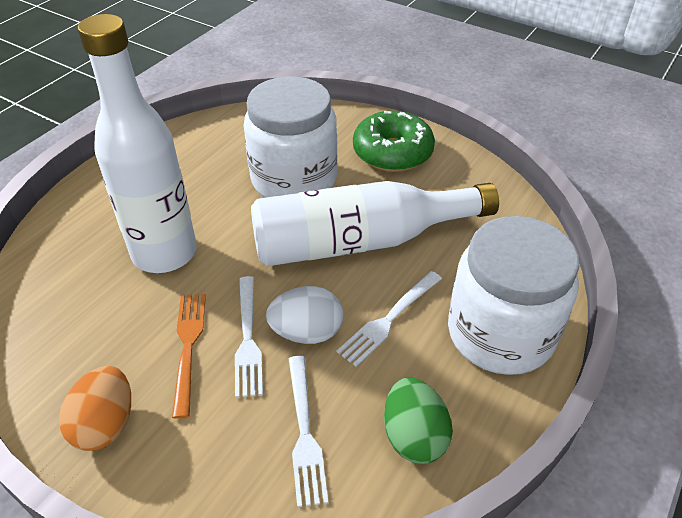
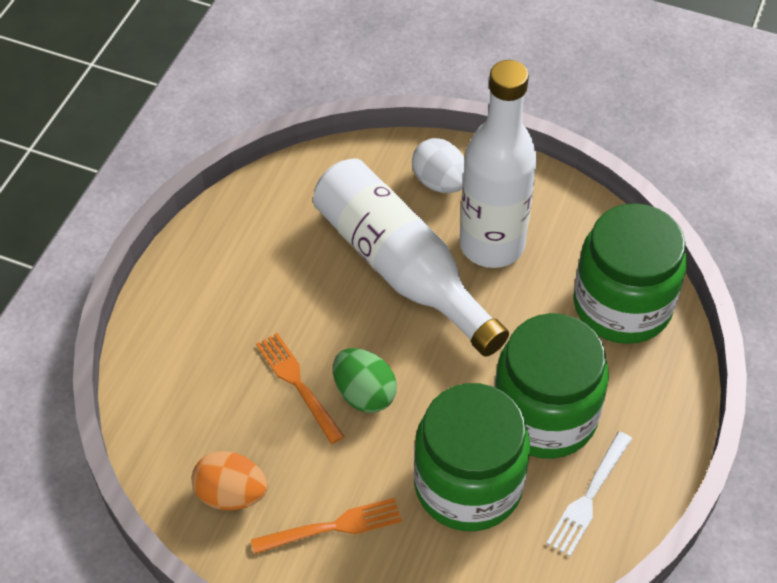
green donut: 1 -> 0
green jar: 0 -> 3
orange fork: 1 -> 2
white fork: 3 -> 1
white jar: 2 -> 0

